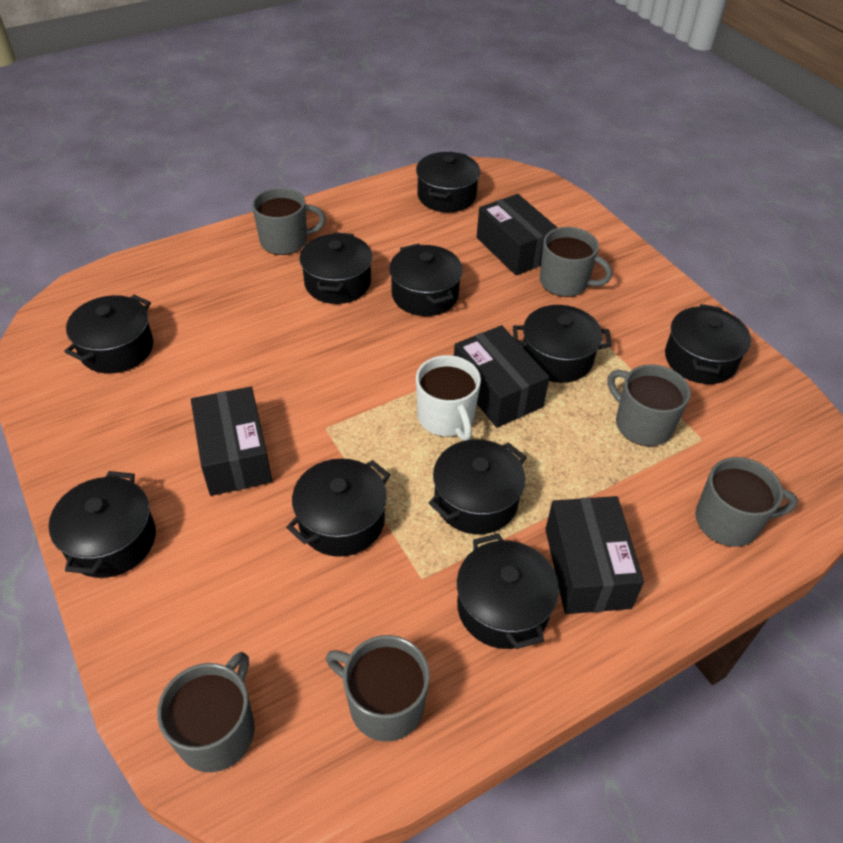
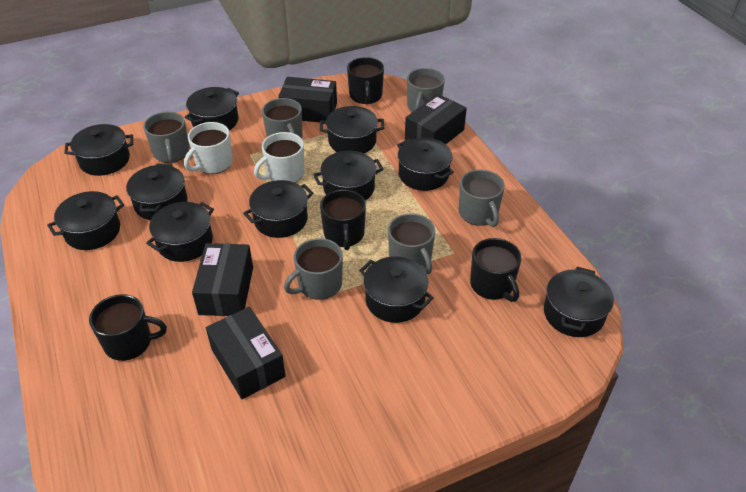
black mug: 0 -> 4
black pot: 10 -> 11
white mug: 1 -> 2

